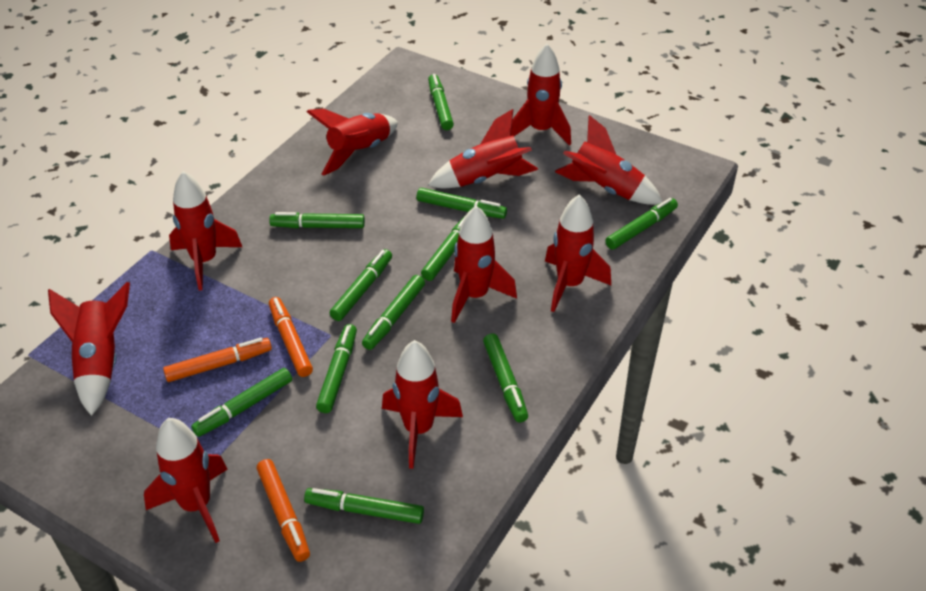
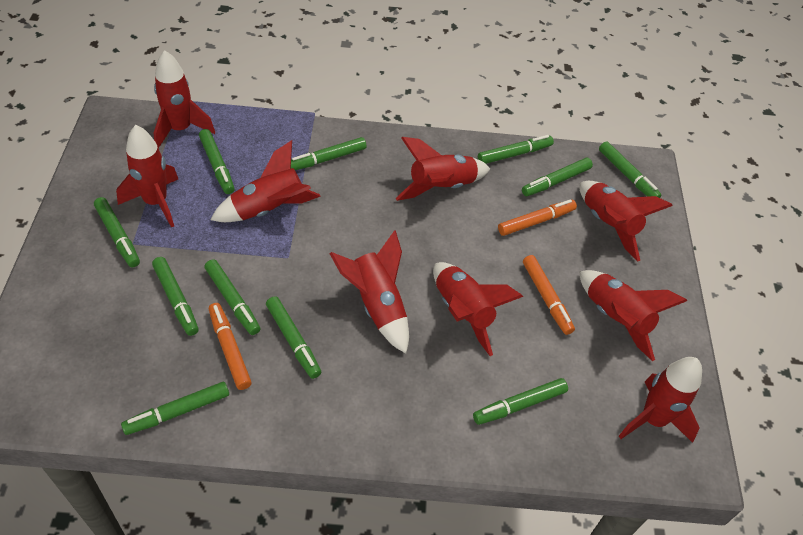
red rocket: 10 -> 9

